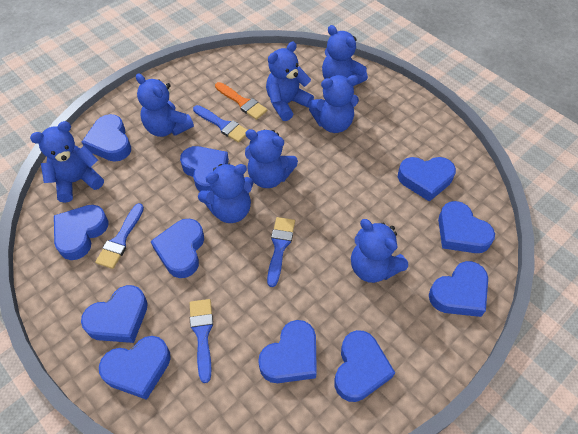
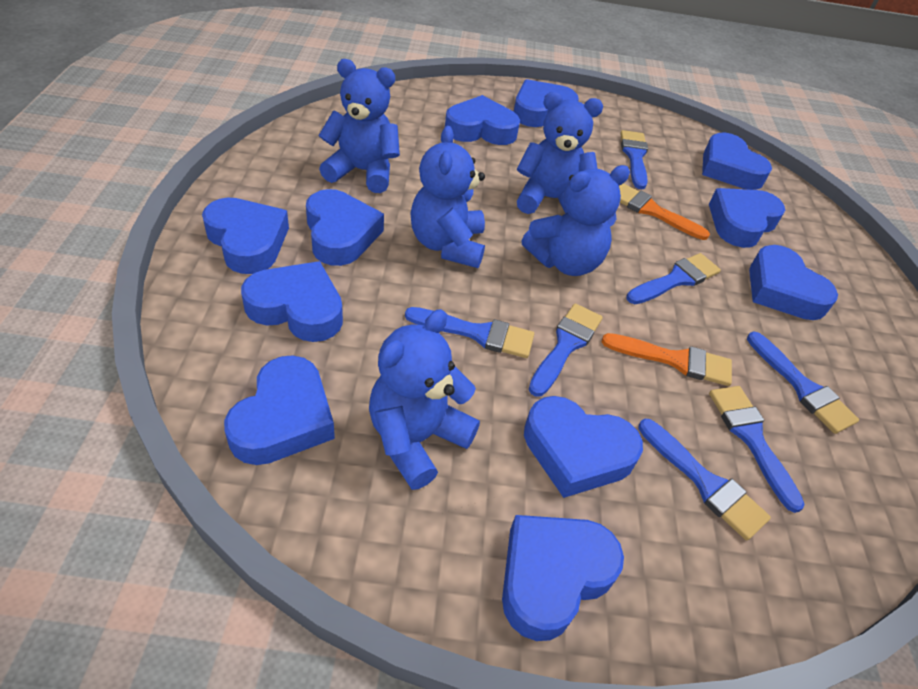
blue brush: 4 -> 7
blue teddy bear: 8 -> 5
orange brush: 1 -> 2

